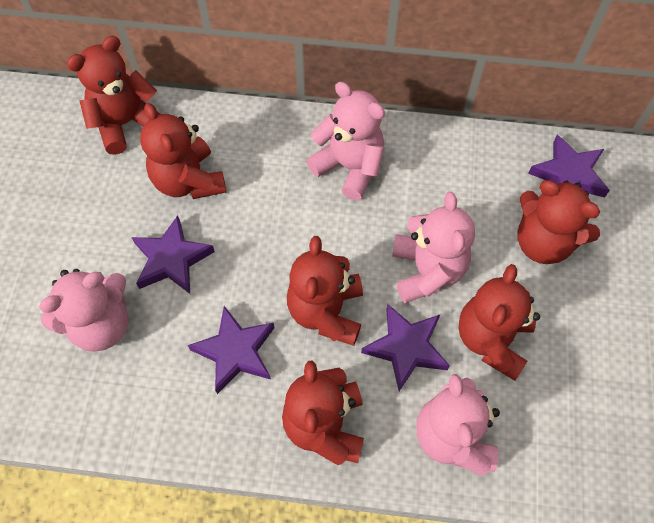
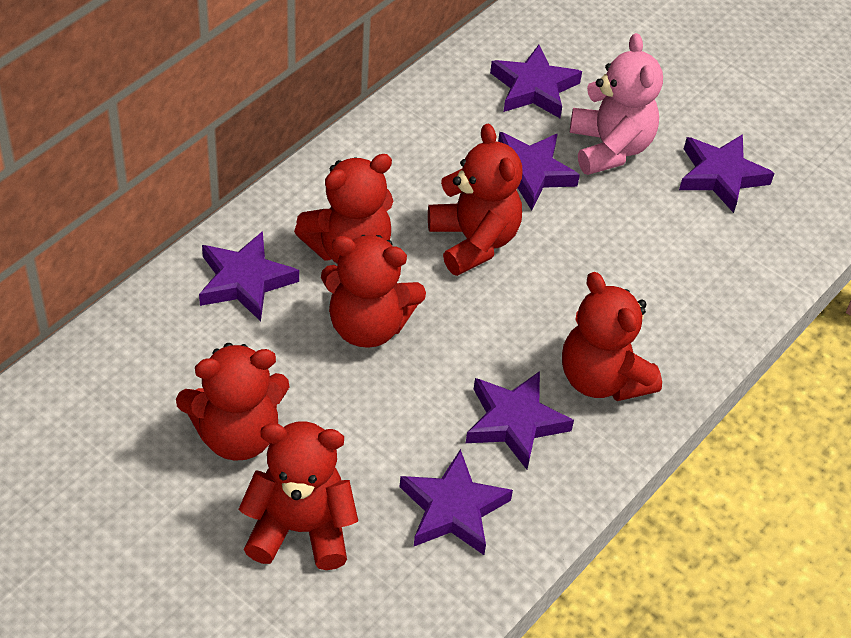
pink teddy bear: 4 -> 1
purple star: 4 -> 6

